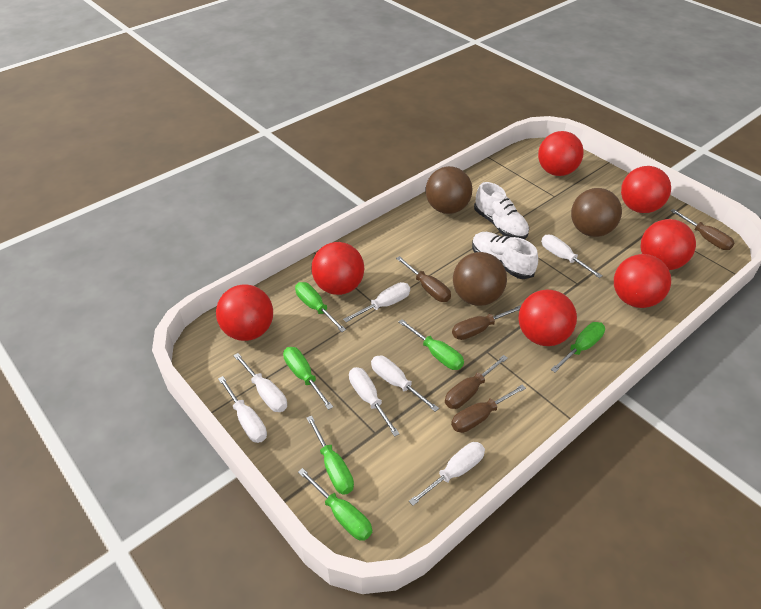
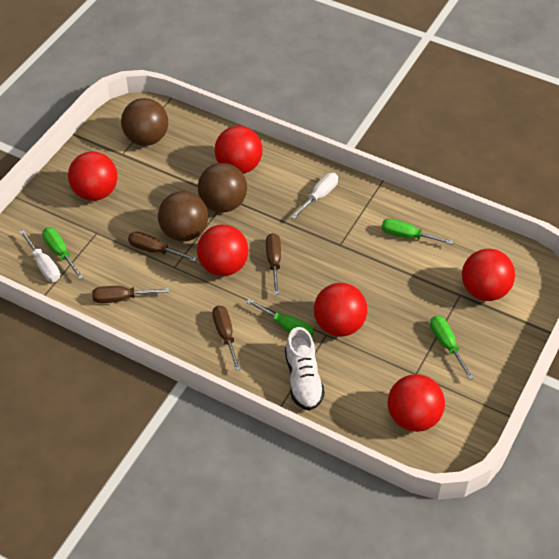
brown screwdriver: 5 -> 4
green screwdriver: 6 -> 4
red ball: 7 -> 6
white screwdriver: 7 -> 2
white shoe: 2 -> 1

